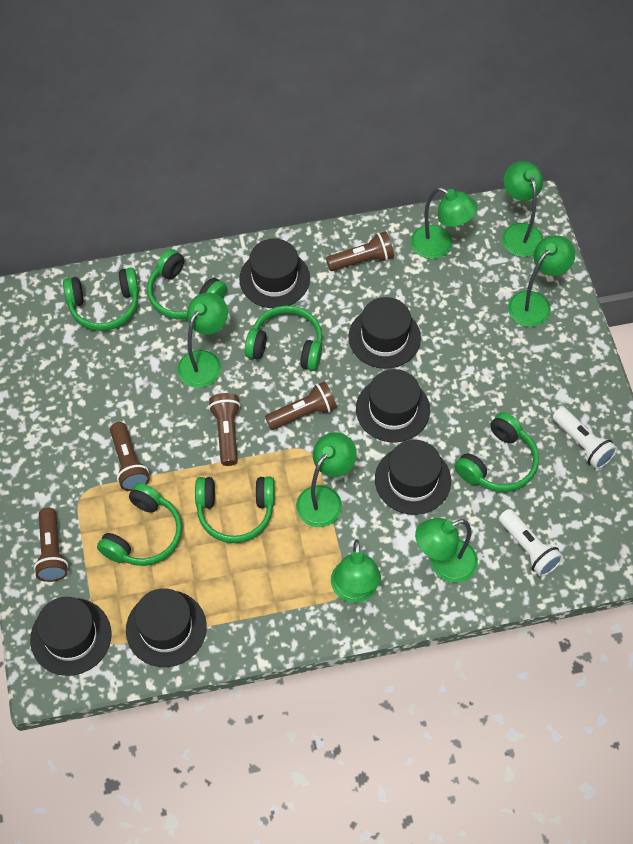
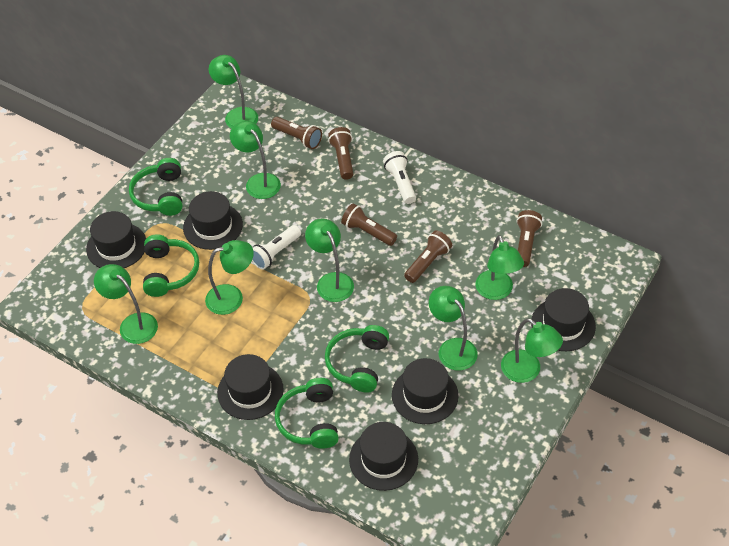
green headphones: 6 -> 4
green lamp: 7 -> 8

